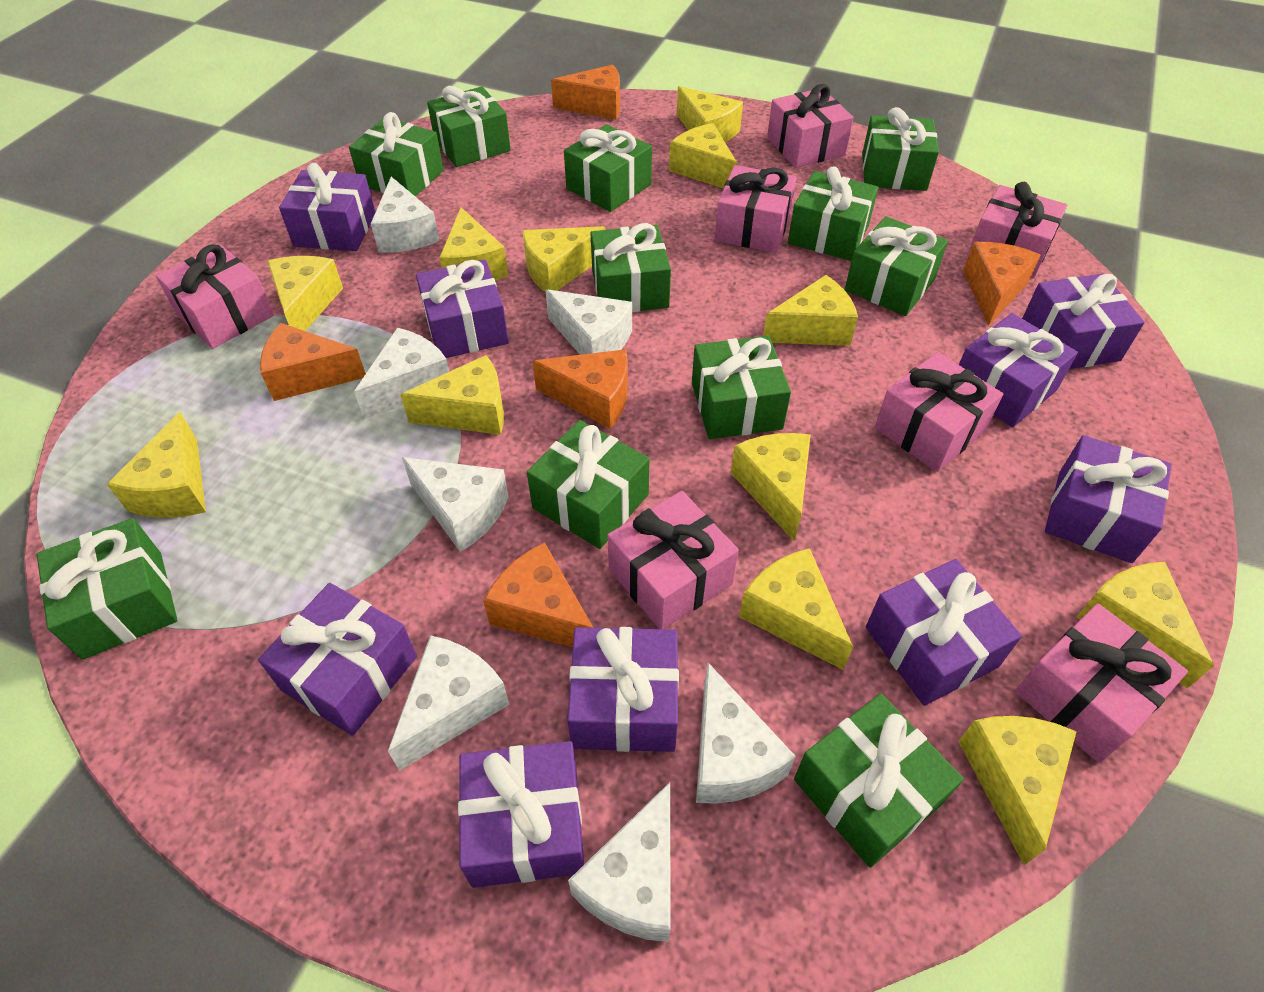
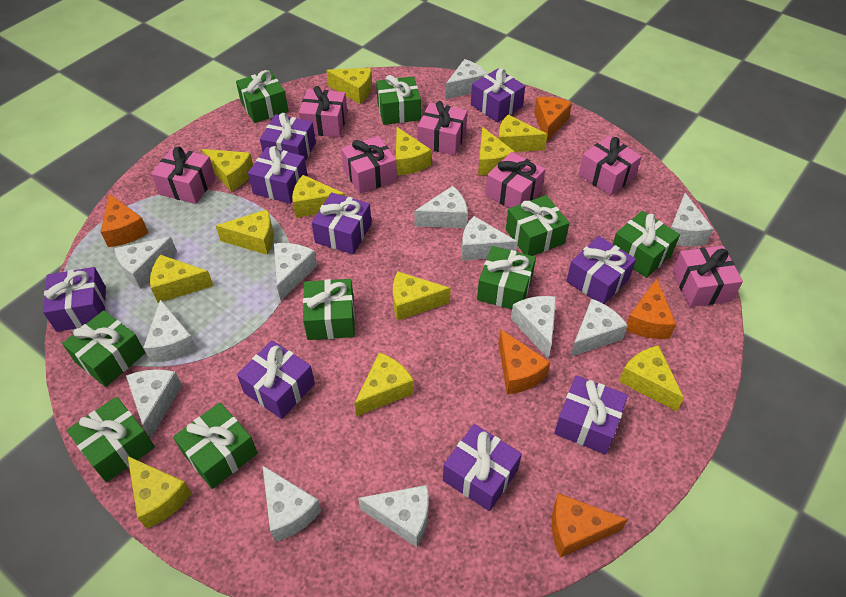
green gift: 11 -> 9
white cheese: 7 -> 12

